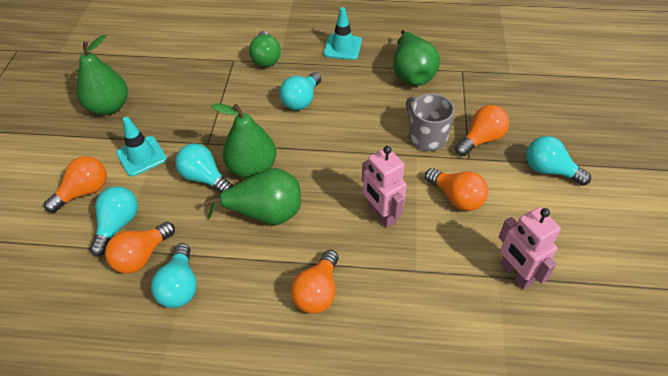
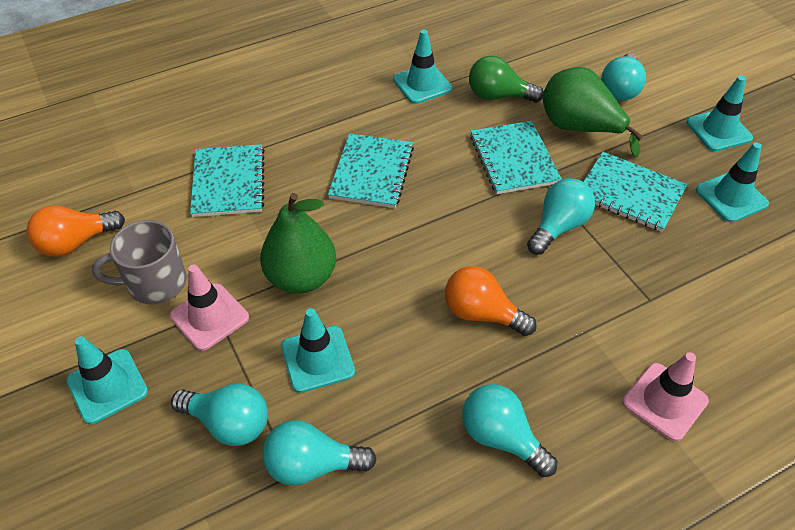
green pear: 4 -> 2
orange light bulb: 5 -> 2
pink robot: 2 -> 0
pink traffic cone: 0 -> 2
turquoise notebook: 0 -> 4
turquoise traffic cone: 2 -> 5

